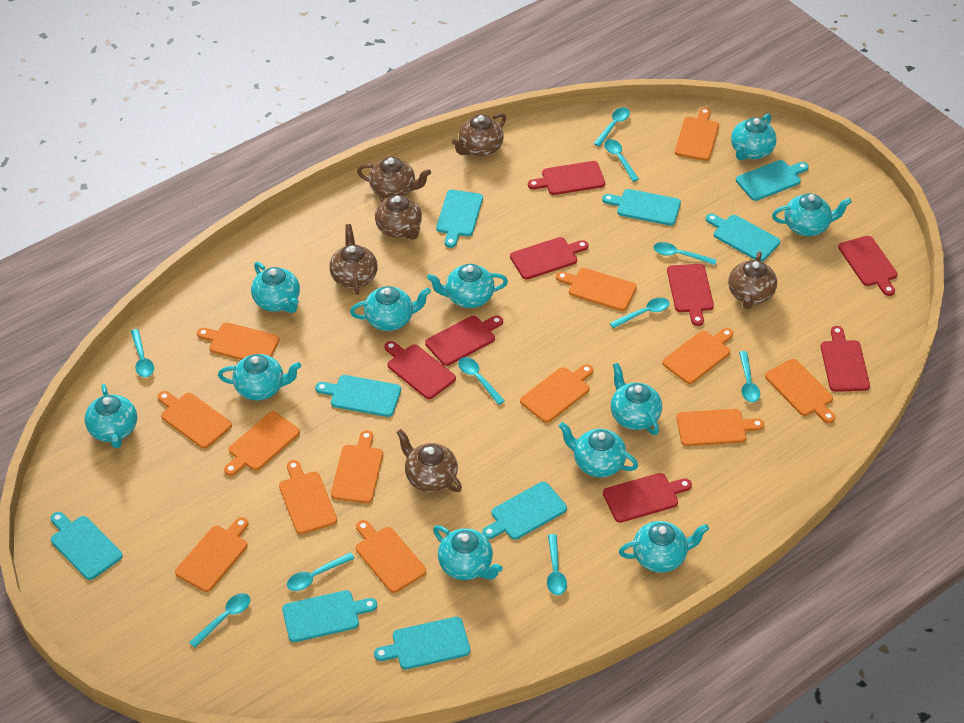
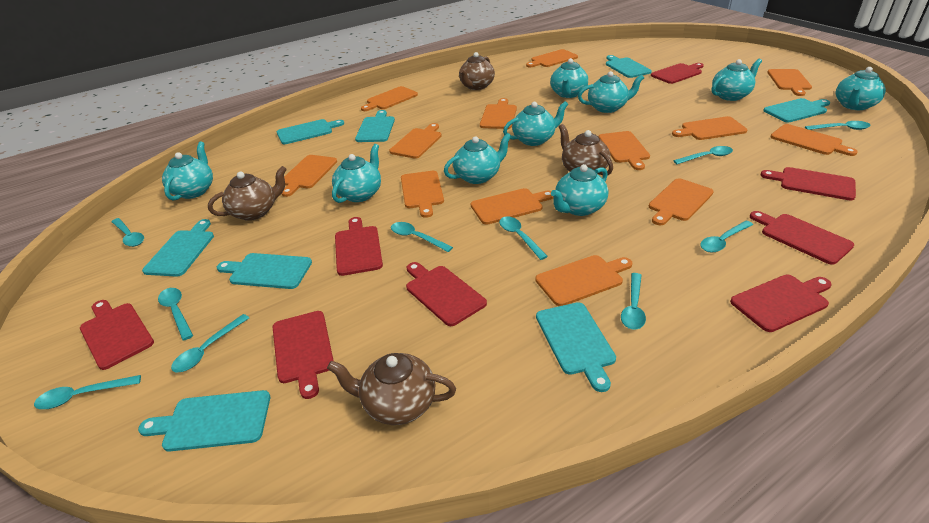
brown teapot: 6 -> 4
turquoise cutting board: 9 -> 8
turquoise teapot: 11 -> 9

